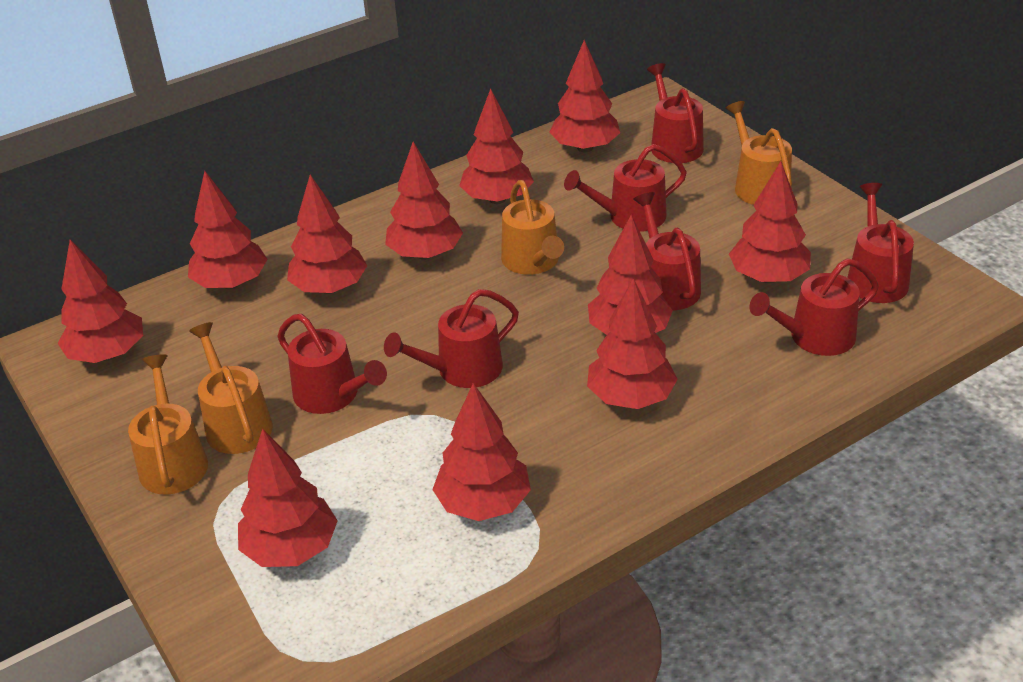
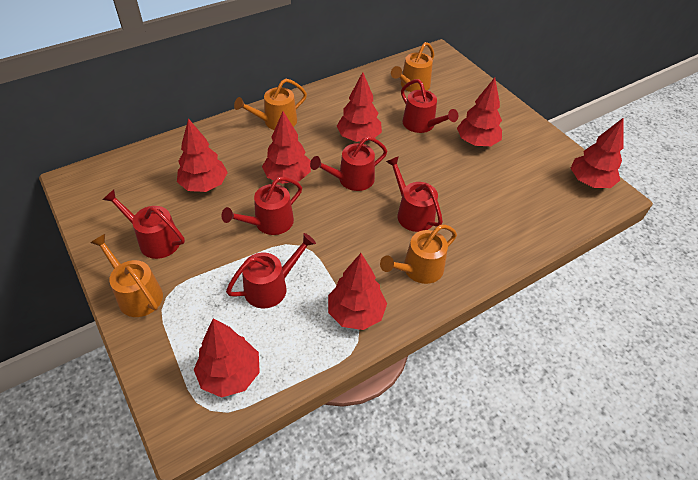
red tree: 11 -> 7
red watering can: 7 -> 6

